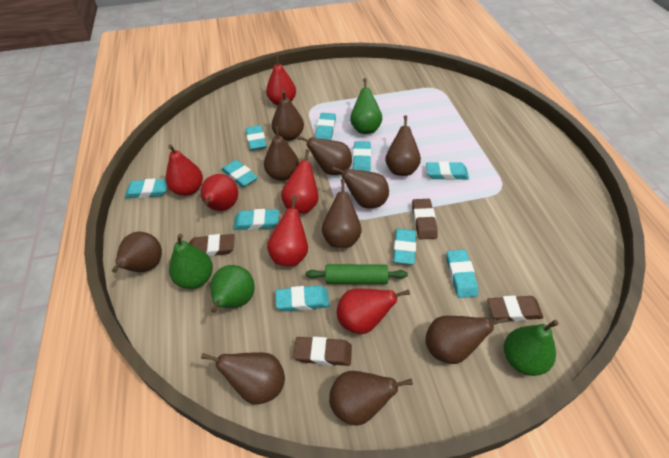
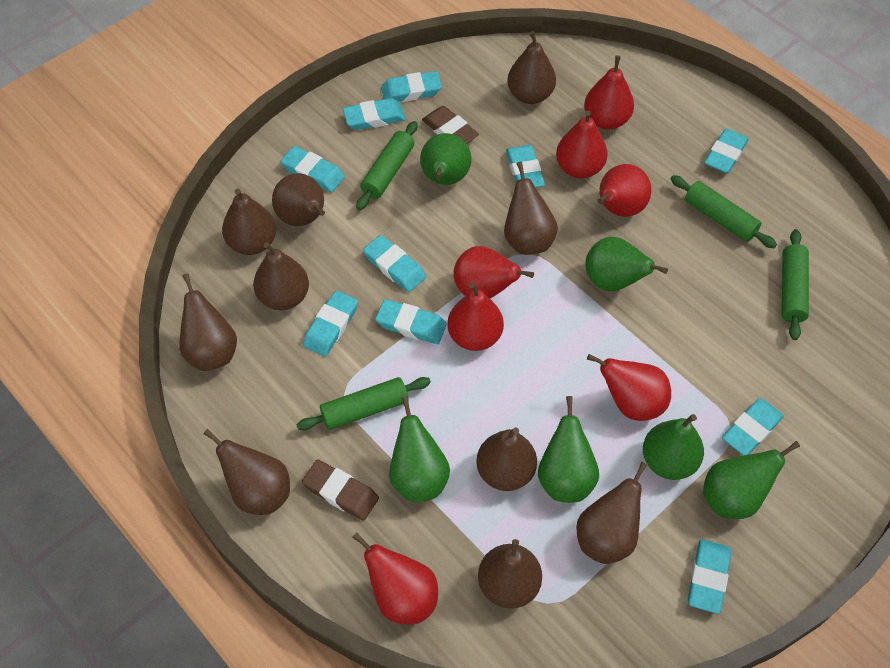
brown eraser: 4 -> 2
green pear: 4 -> 6
green rolling pin: 1 -> 4
red pear: 6 -> 7

